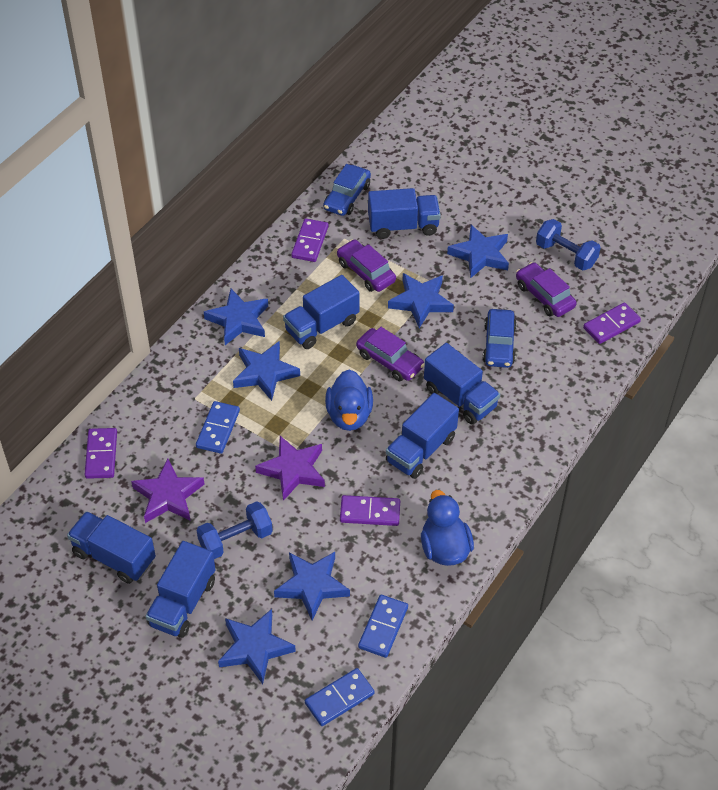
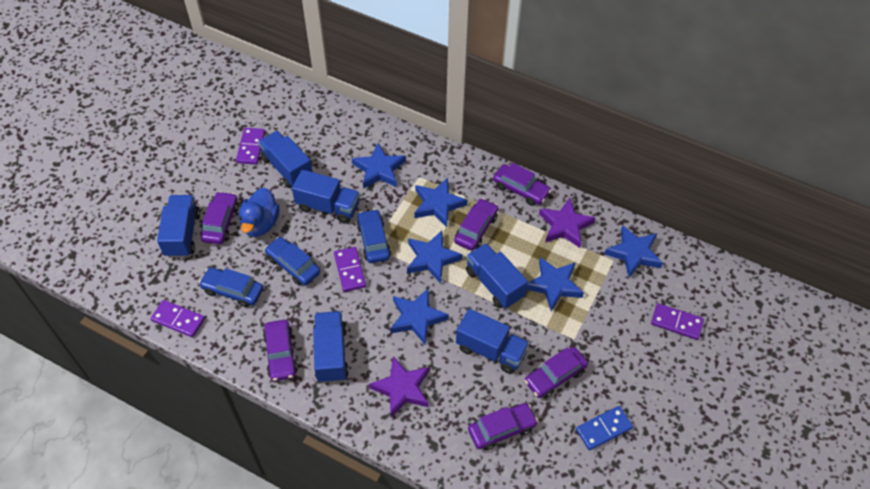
blue car: 2 -> 3
blue domino: 3 -> 1
blue duck: 2 -> 1
blue dumbbell: 2 -> 0
purple car: 3 -> 6

